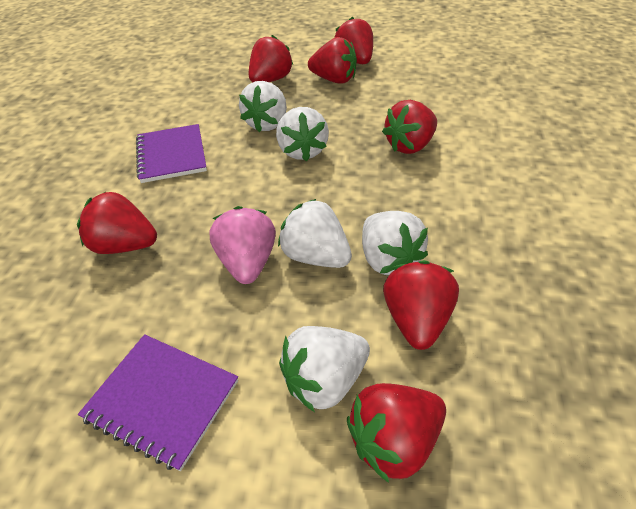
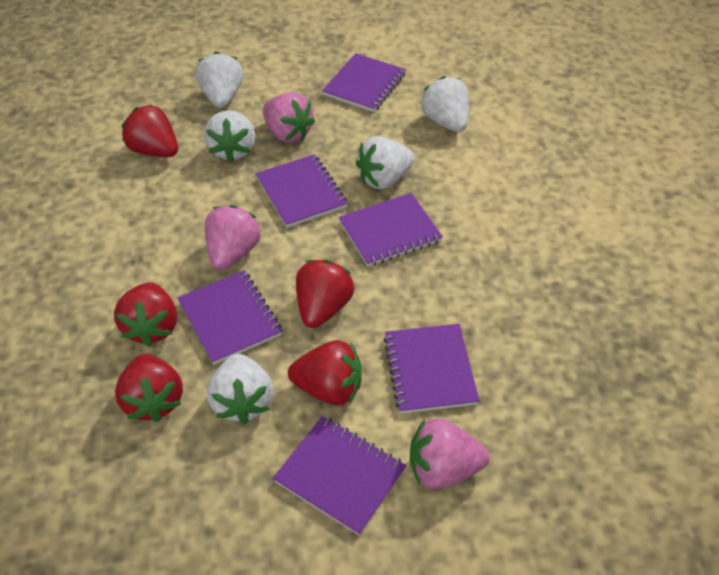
pink strawberry: 1 -> 3
purple notebook: 2 -> 6
red strawberry: 7 -> 5

